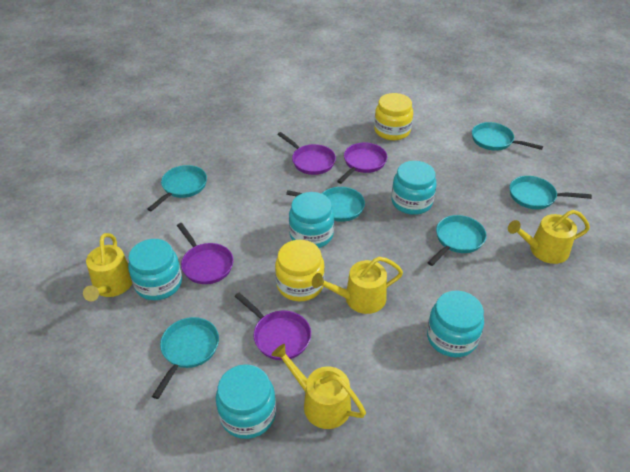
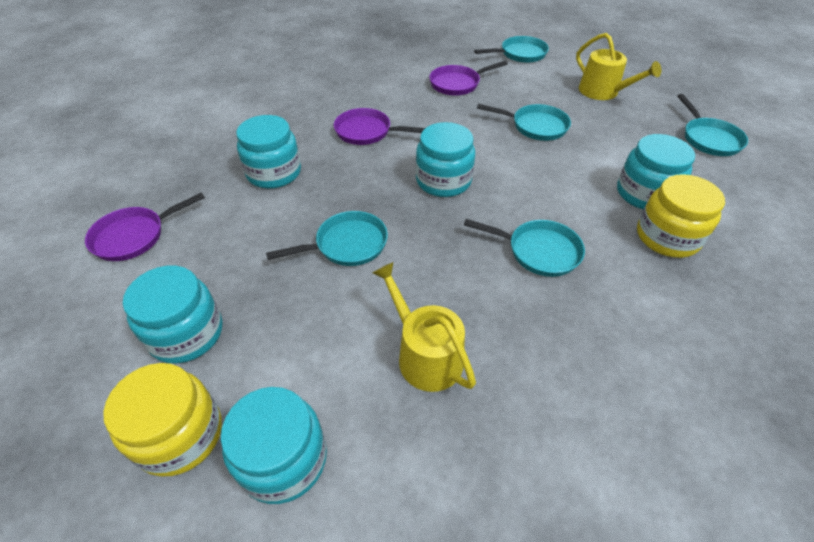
purple pan: 4 -> 3
turquoise pan: 6 -> 5
yellow watering can: 4 -> 2

